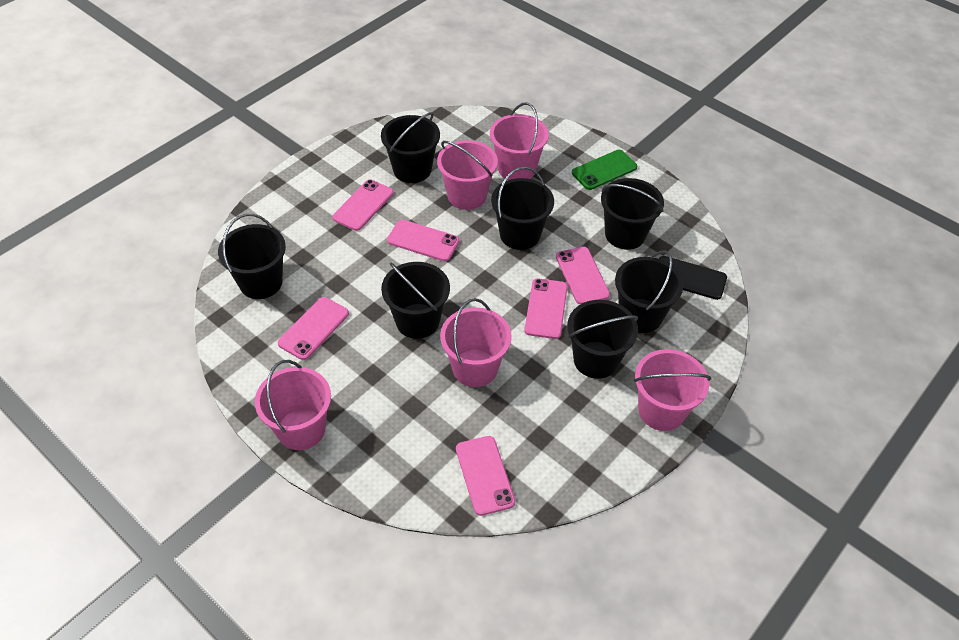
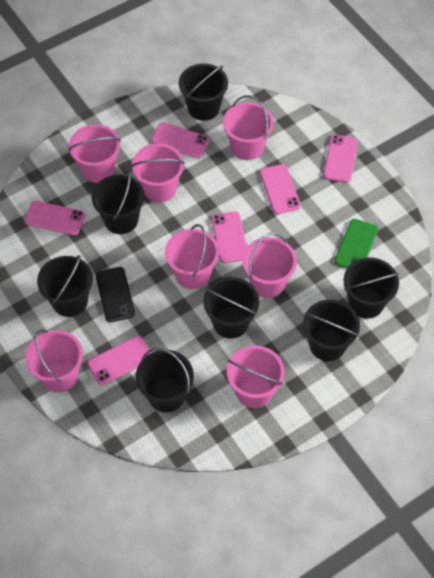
pink bucket: 5 -> 7

